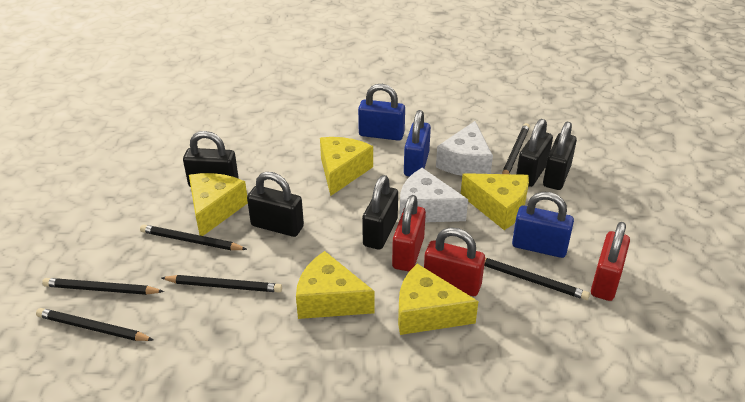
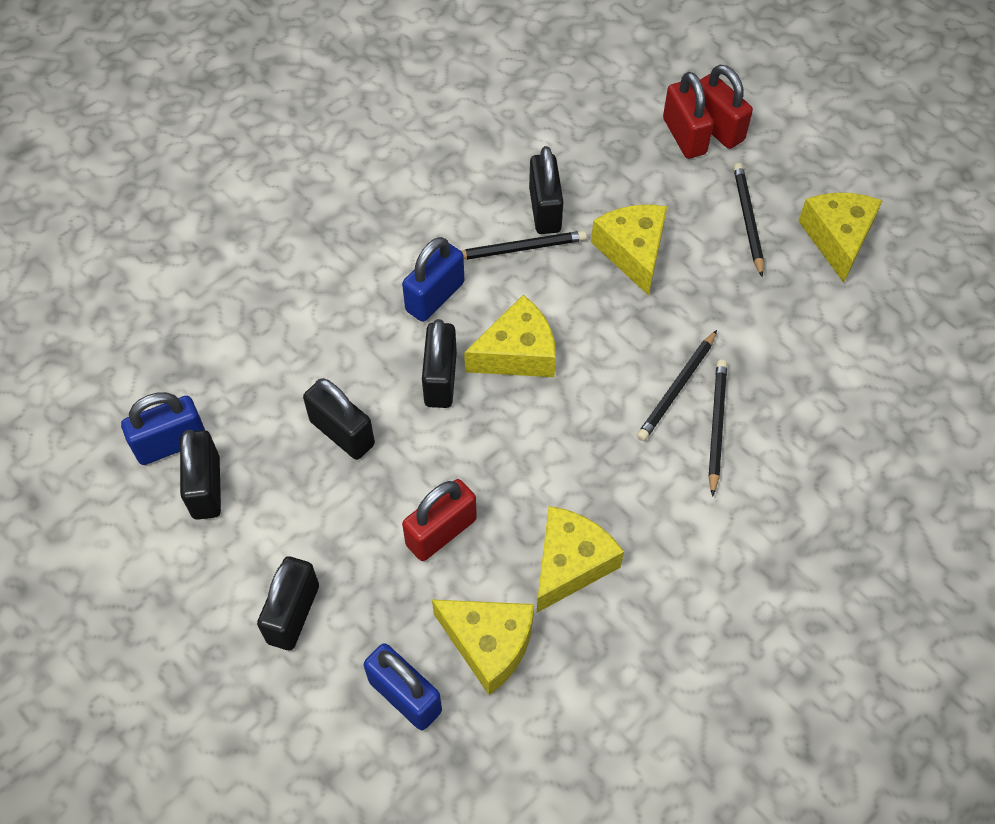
black pencil: 6 -> 4
white cheese: 2 -> 0

